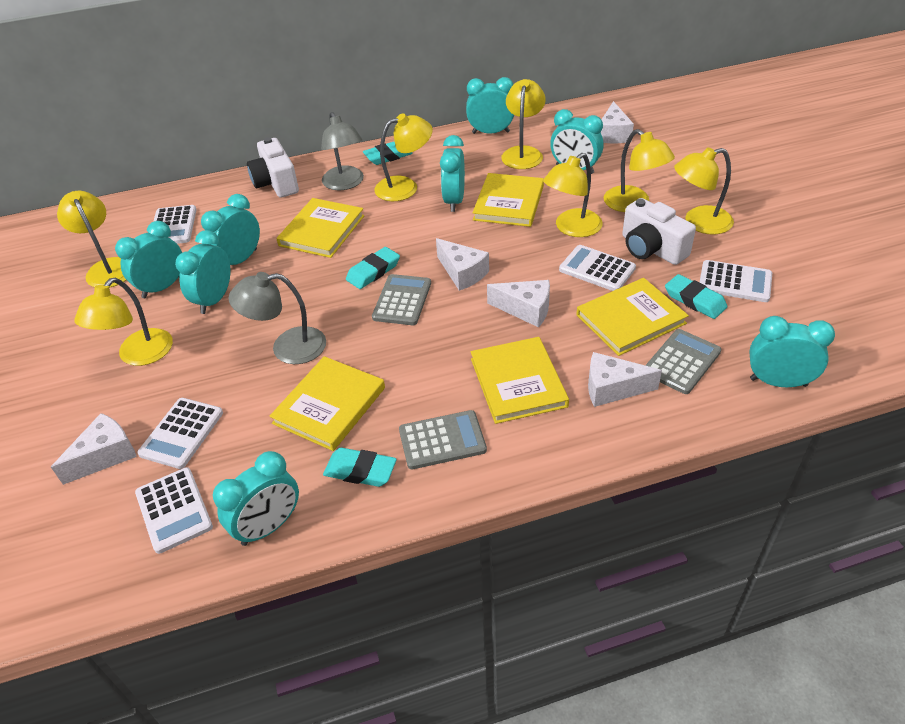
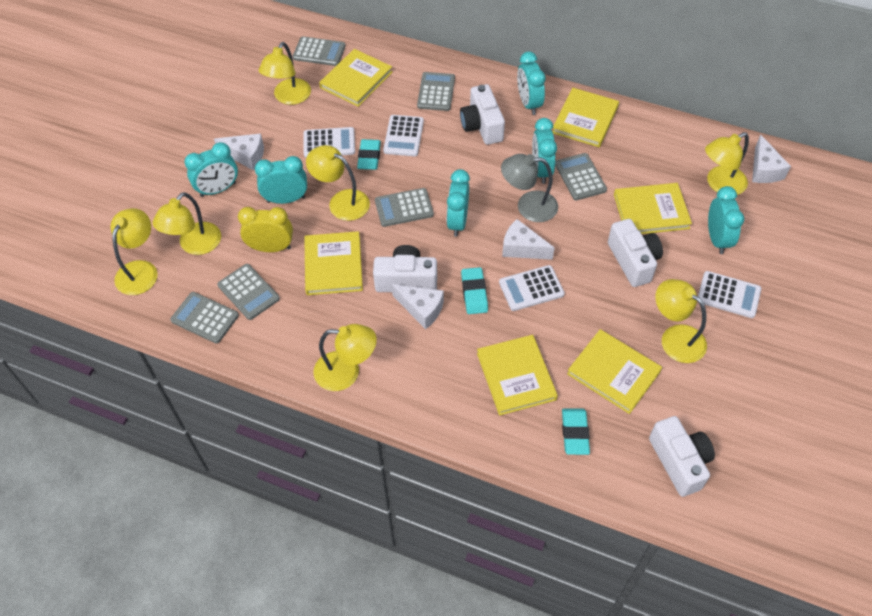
grey calculator: 3 -> 6
grey lamp: 2 -> 1
turquoise clock: 8 -> 6
turquoise eraser: 4 -> 3
white calculator: 5 -> 4
white camera: 2 -> 4
white cheese: 5 -> 4
yellow book: 5 -> 6
yellow clock: 0 -> 1

